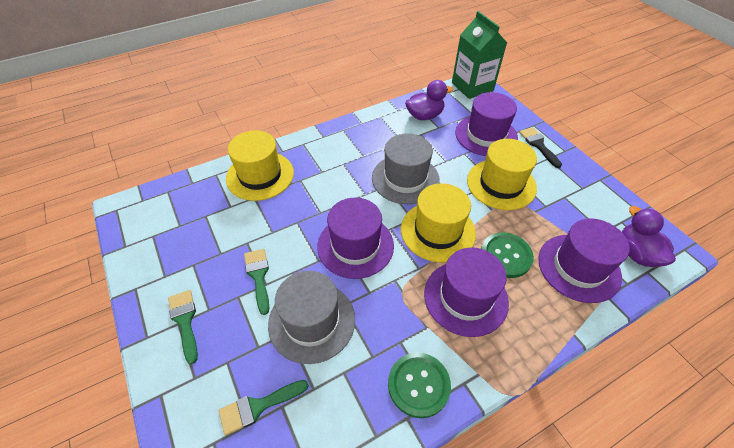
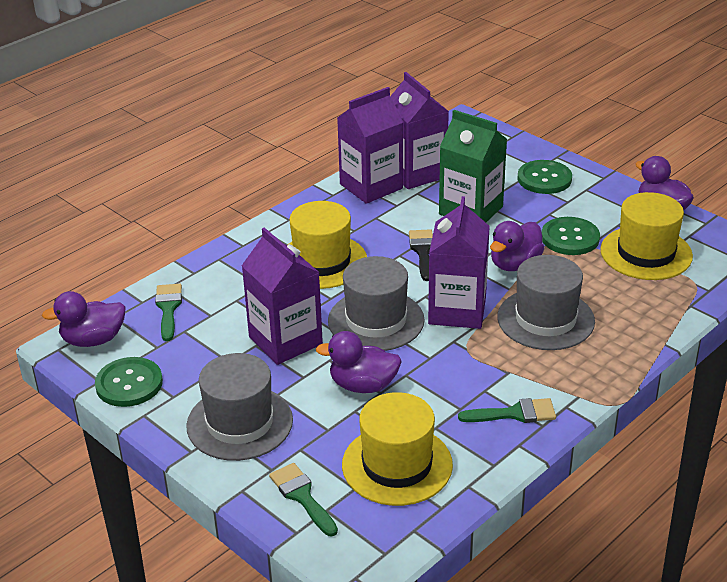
green button: 2 -> 3
grey hat: 2 -> 3
purple carton: 0 -> 4
purple duck: 2 -> 4
purple hat: 4 -> 0

